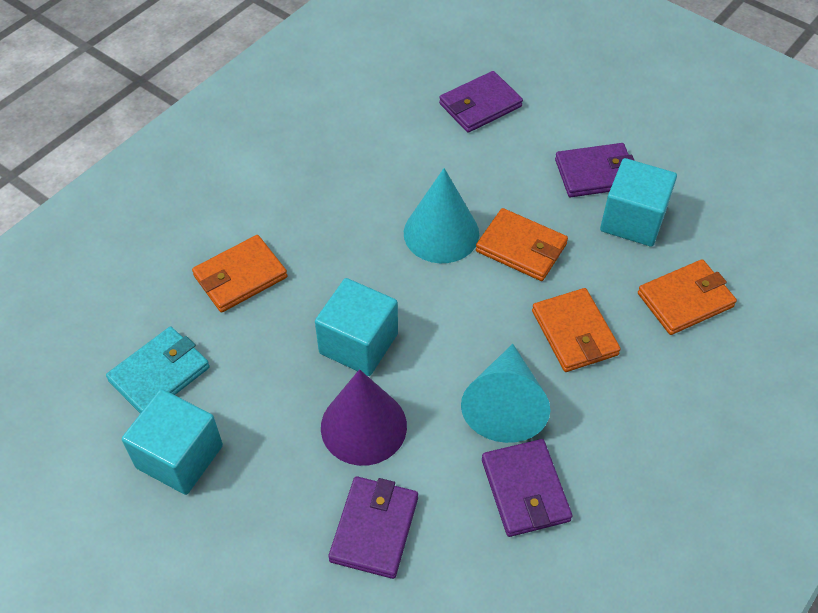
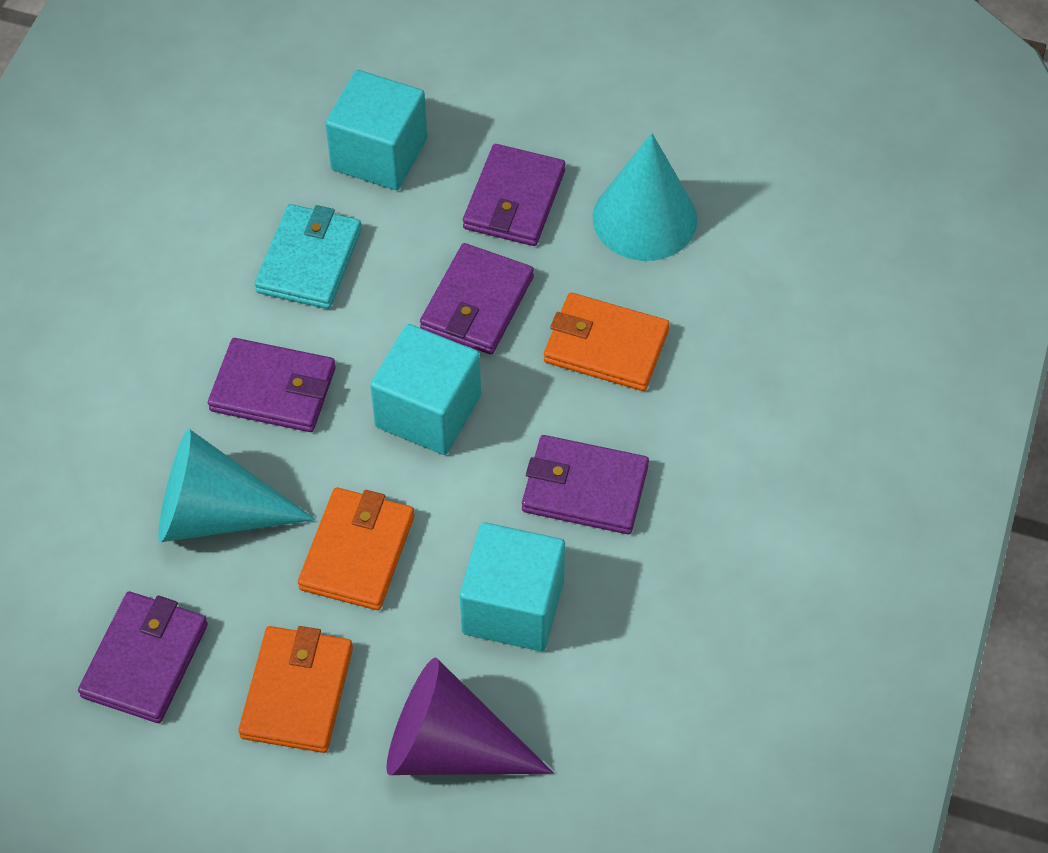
orange wallet: 4 -> 3
purple wallet: 4 -> 5

